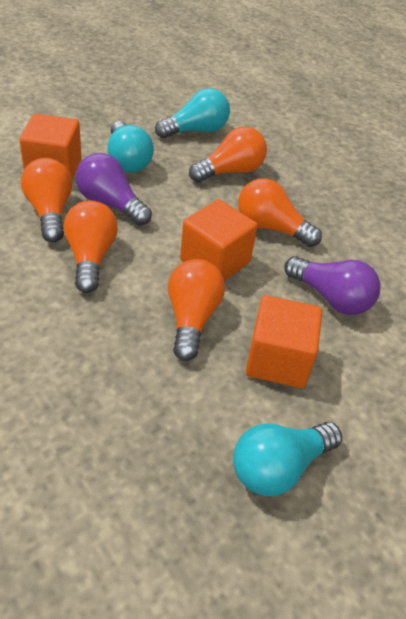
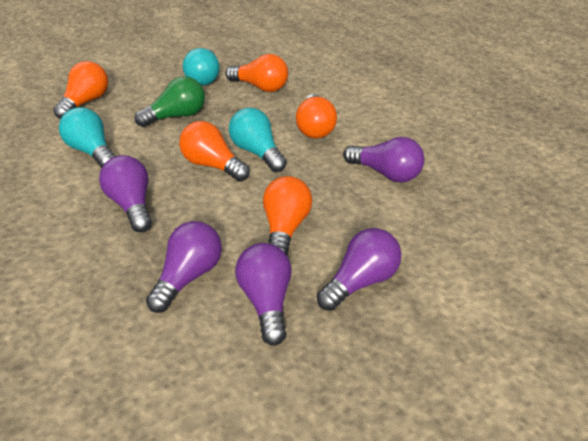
green light bulb: 0 -> 1
orange cube: 3 -> 0
purple light bulb: 2 -> 5

